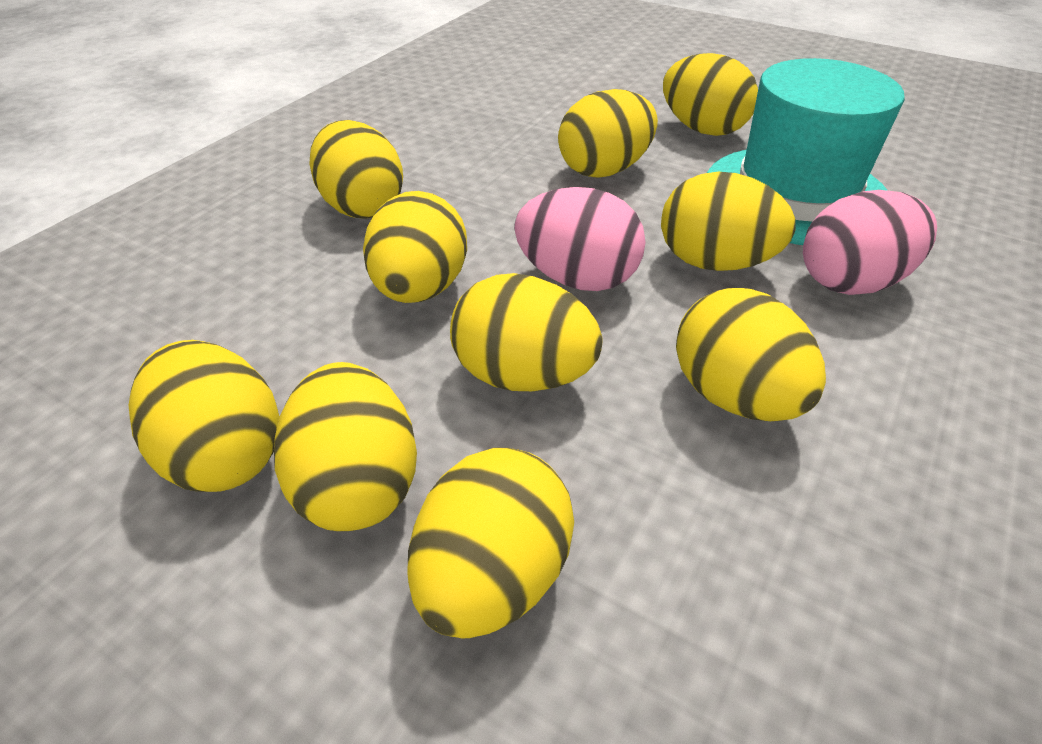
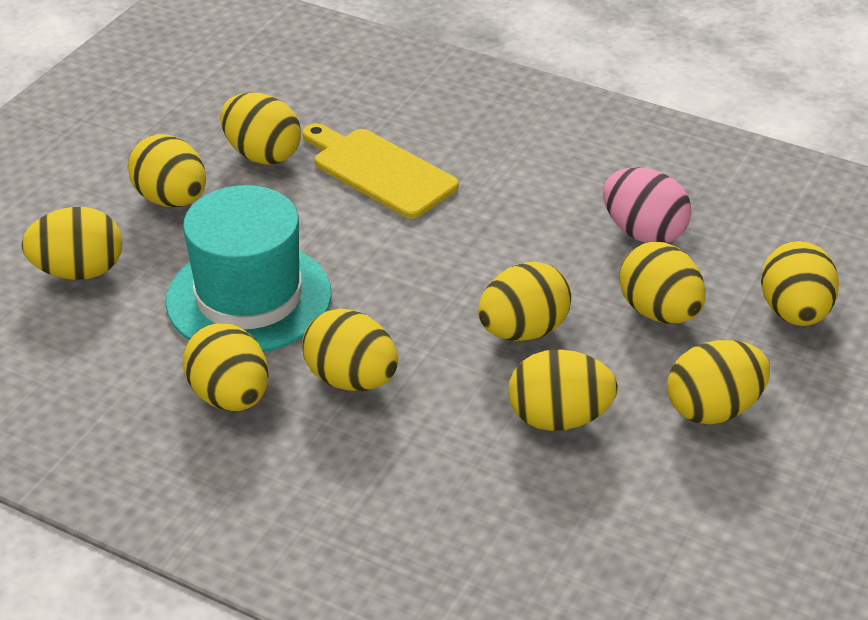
pink egg: 2 -> 1
yellow cutting board: 0 -> 1

